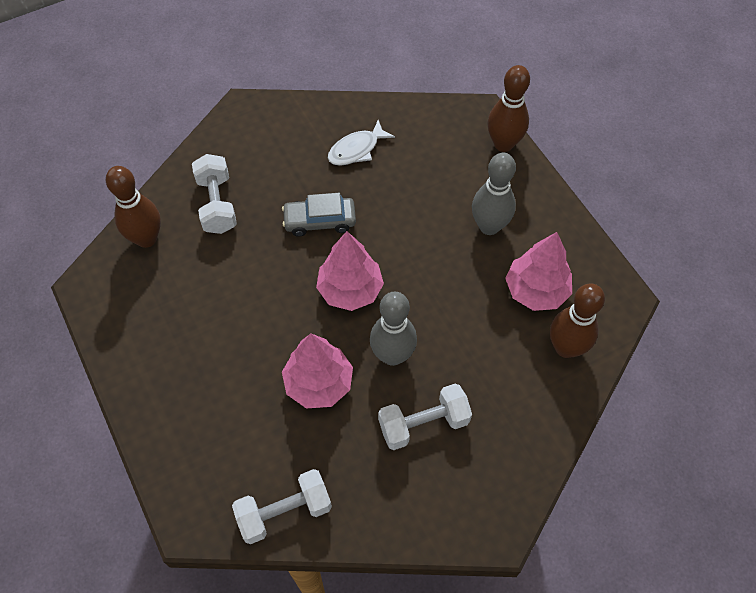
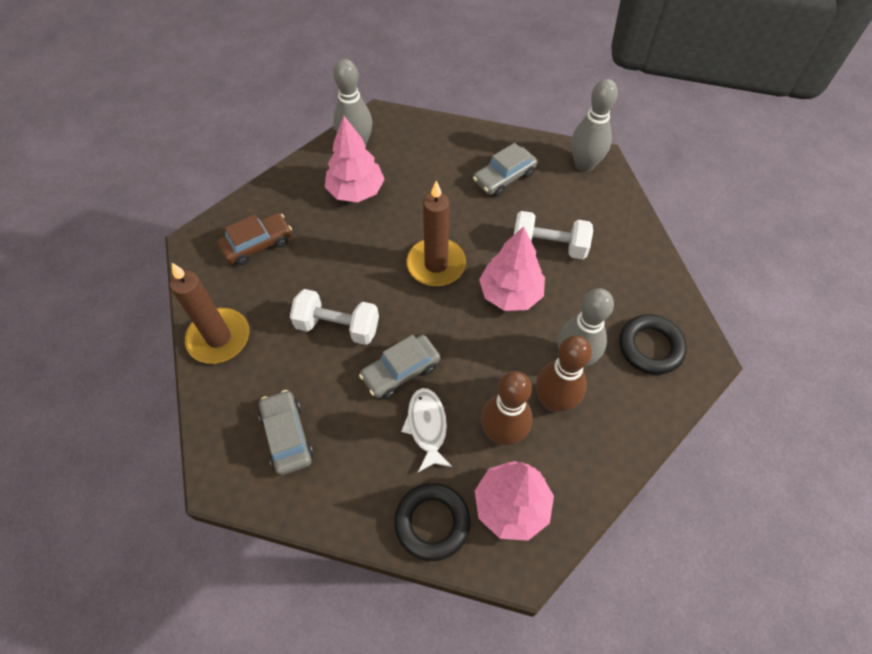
black ring: 0 -> 2
brown bowling pin: 3 -> 2
brown candle: 0 -> 2
brown car: 0 -> 1
grey bowling pin: 2 -> 3
grey car: 1 -> 3
white dumbbell: 3 -> 2

